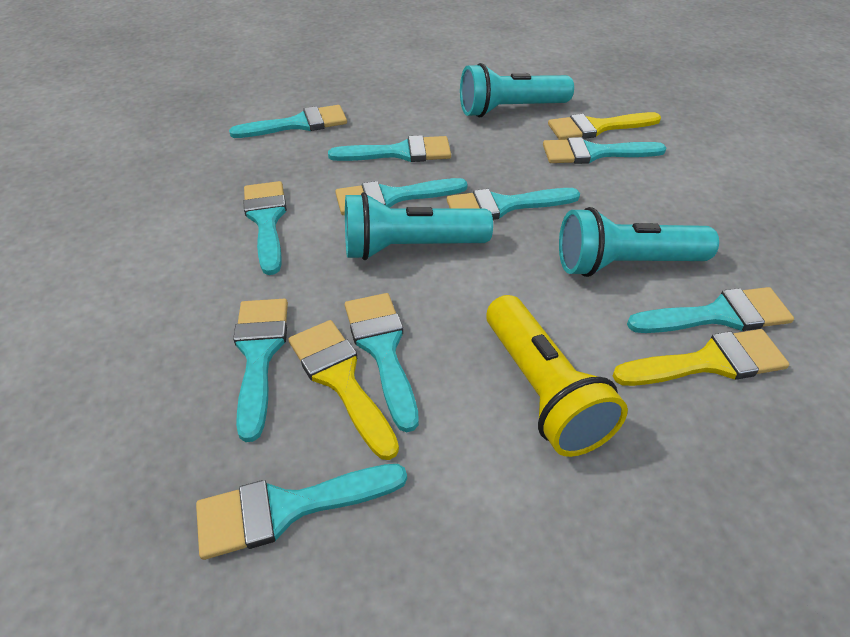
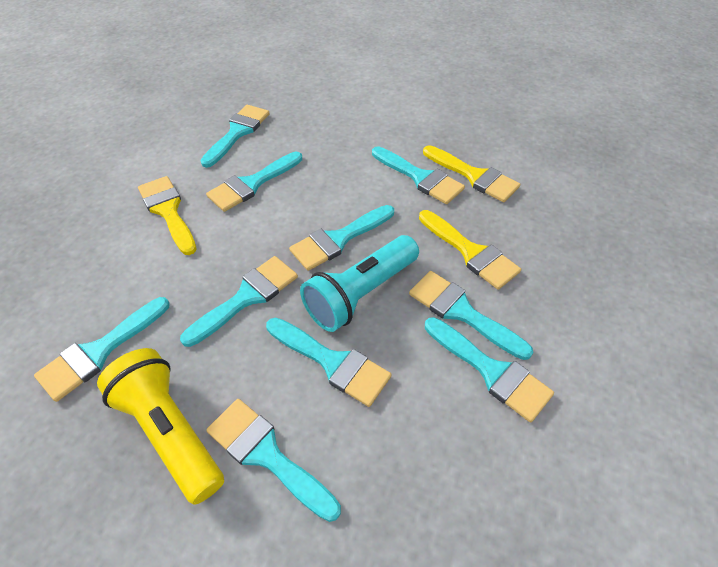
turquoise flashlight: 3 -> 1

